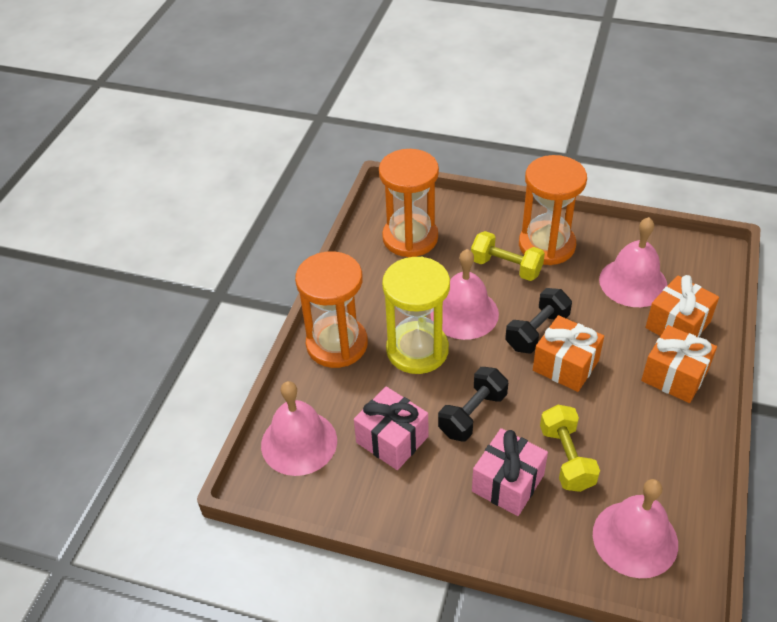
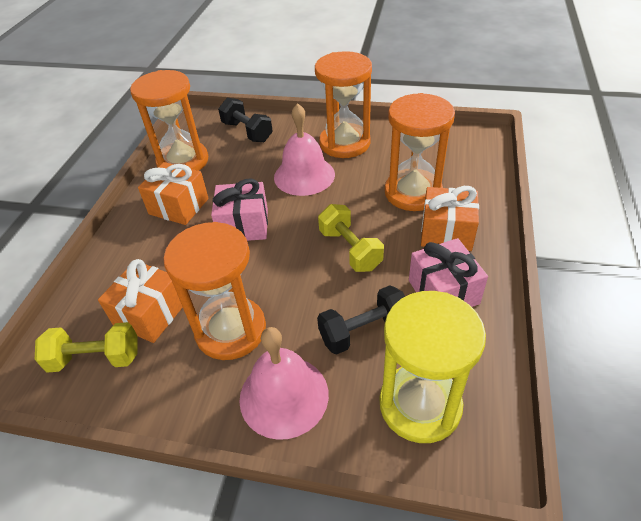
orange hourglass: 3 -> 4
pink bell: 4 -> 2

